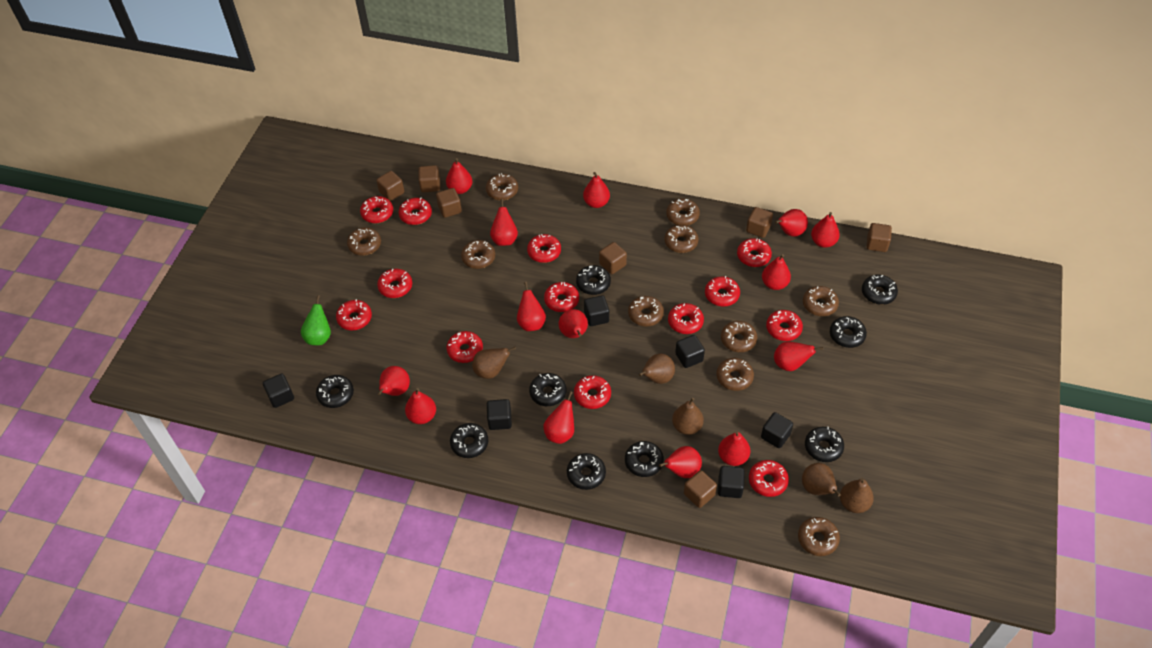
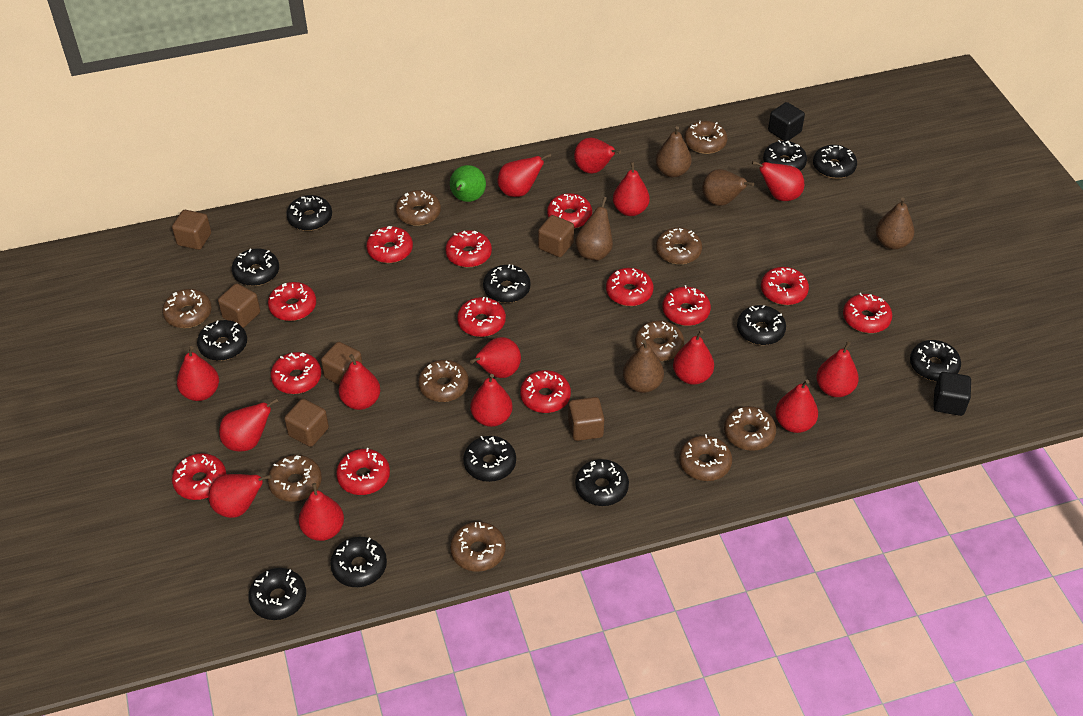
black cube: 6 -> 2
black donut: 9 -> 12
brown cube: 7 -> 6

